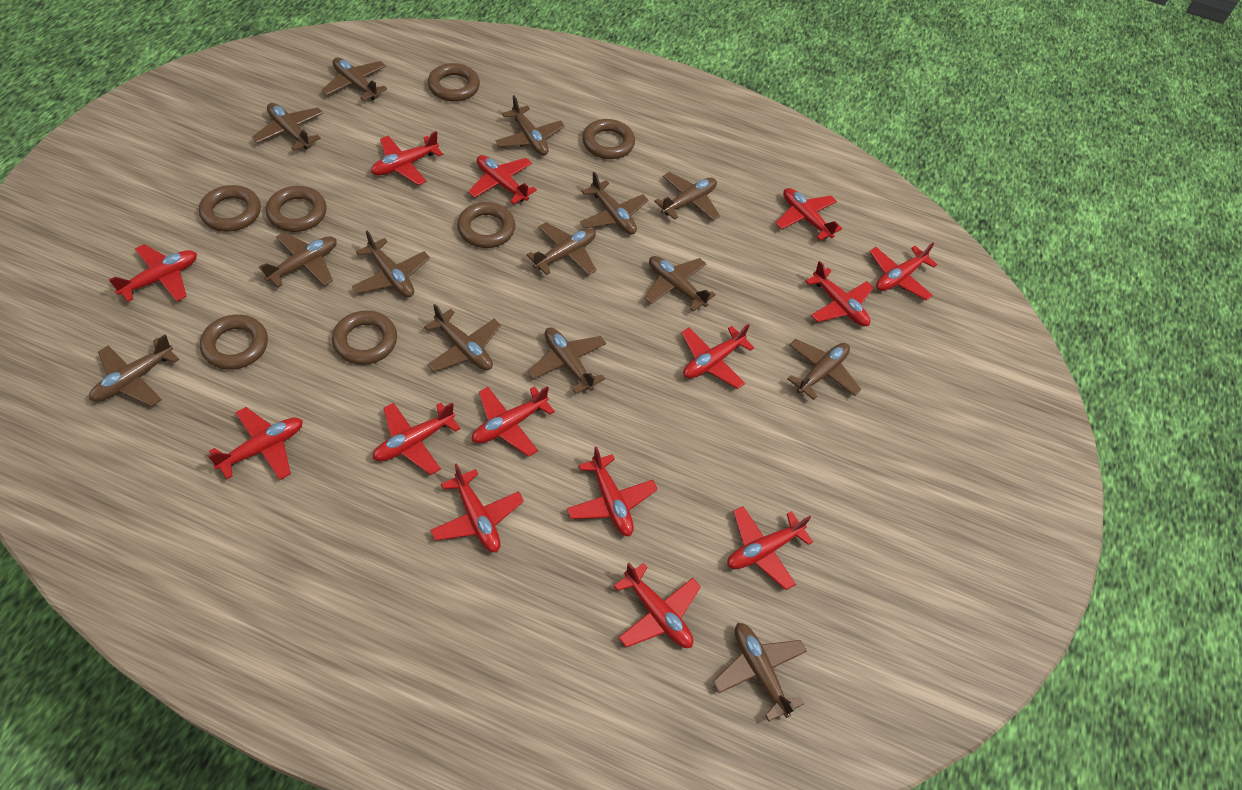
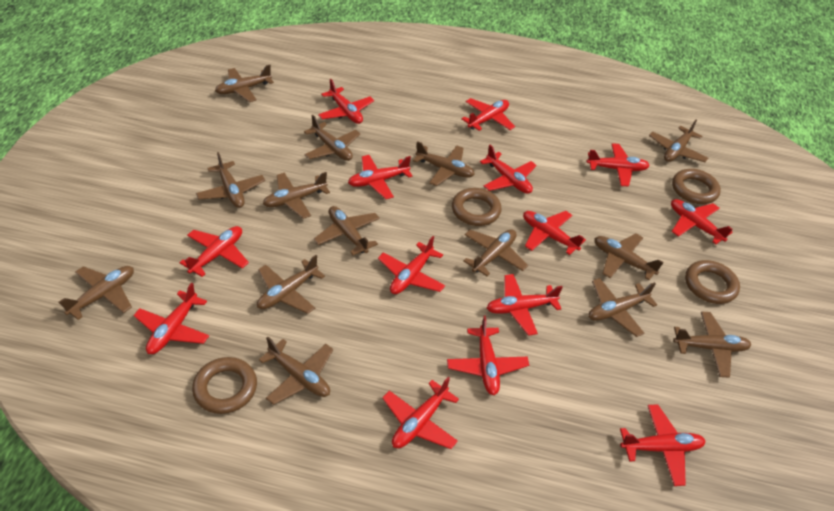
brown ring: 7 -> 4

